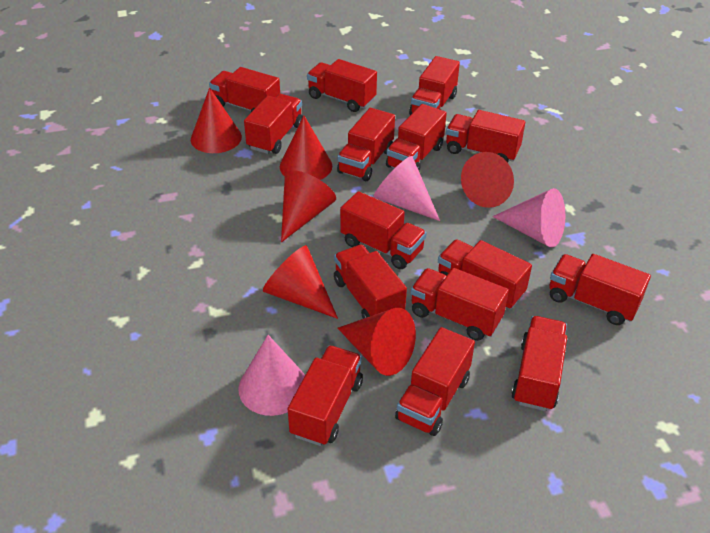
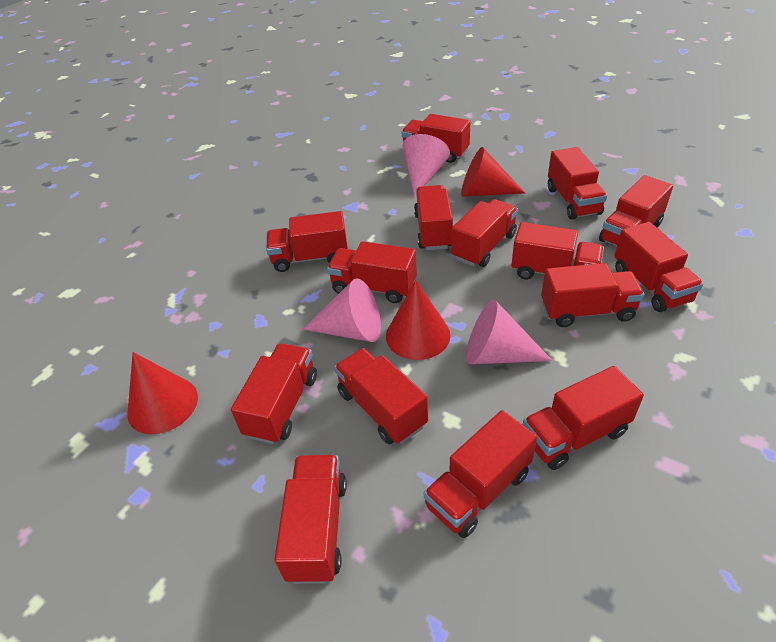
red cone: 6 -> 3

